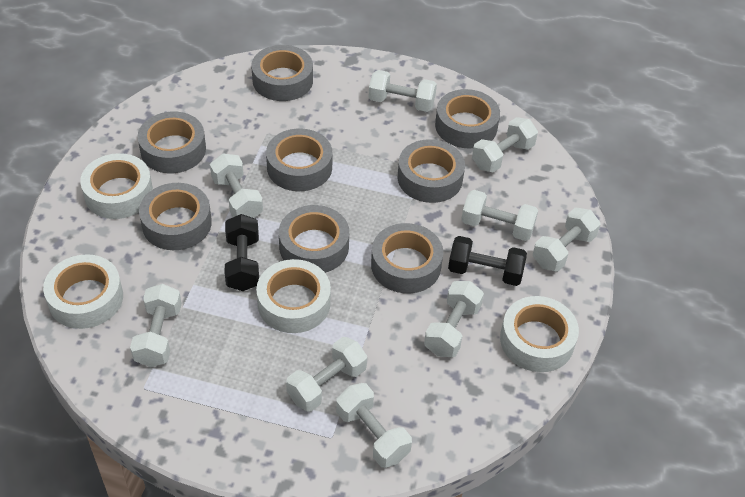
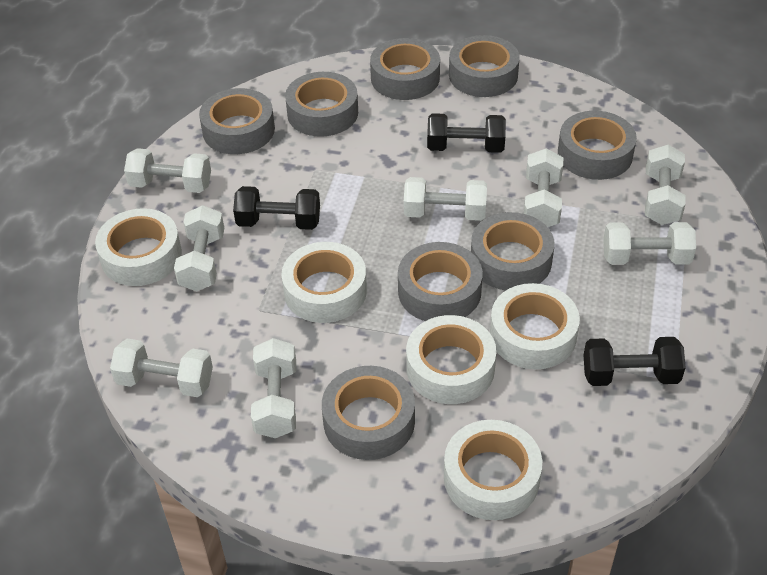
black dumbbell: 2 -> 3
white dumbbell: 9 -> 8
white tape: 4 -> 5

